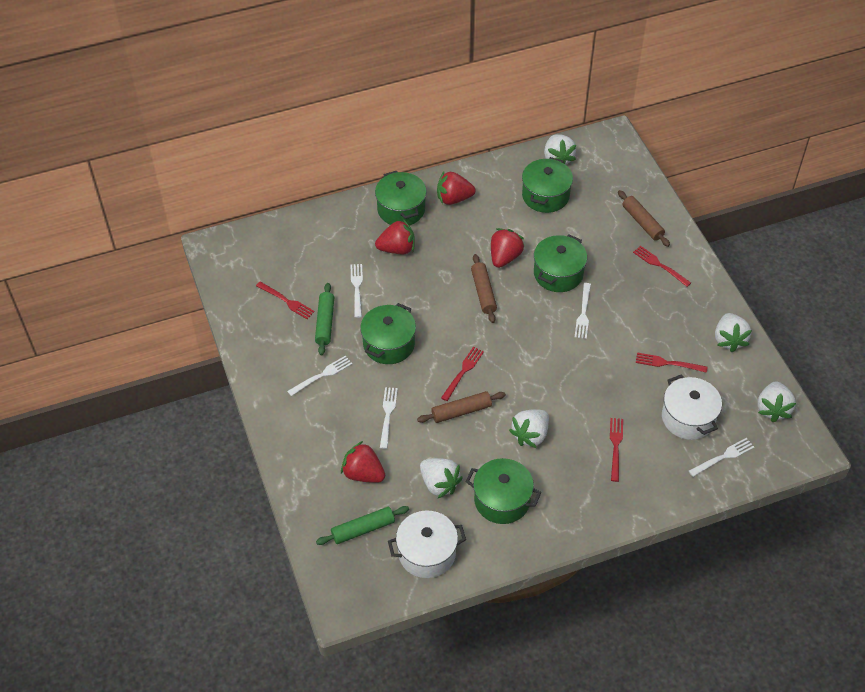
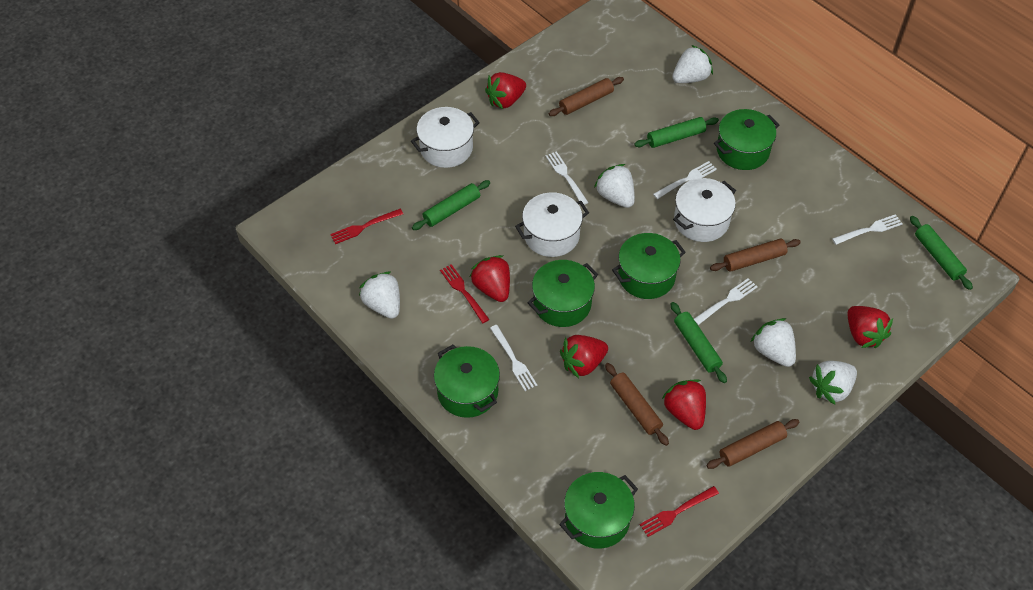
brown rolling pin: 3 -> 4
green rolling pin: 2 -> 4
red fork: 5 -> 3
red strawberry: 4 -> 5
white pot: 2 -> 3

